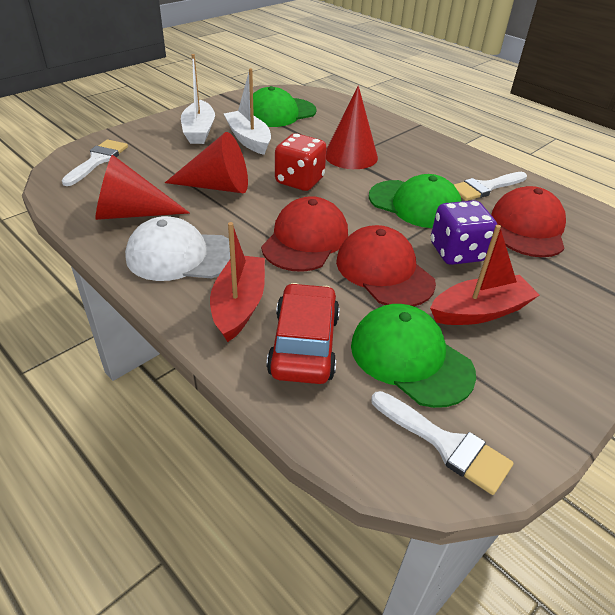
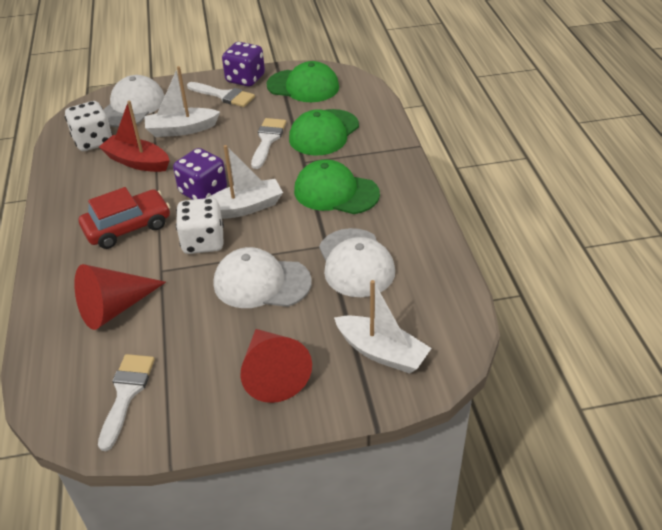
purple dice: 1 -> 2
red boat: 2 -> 1
red cap: 3 -> 0
red cone: 3 -> 2
red dice: 1 -> 0
white boat: 2 -> 3
white cap: 1 -> 3
white dice: 0 -> 2

